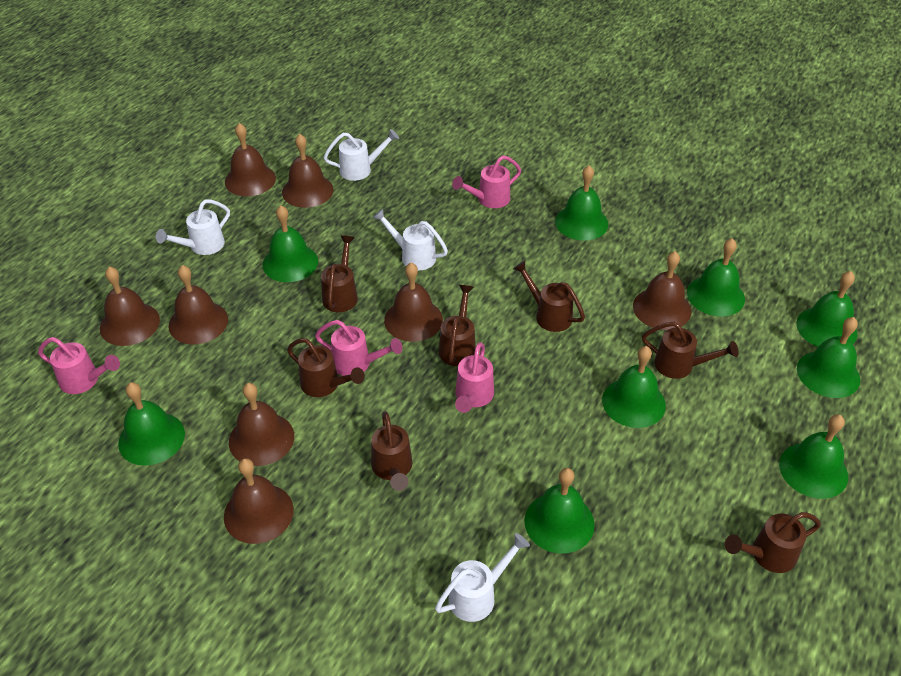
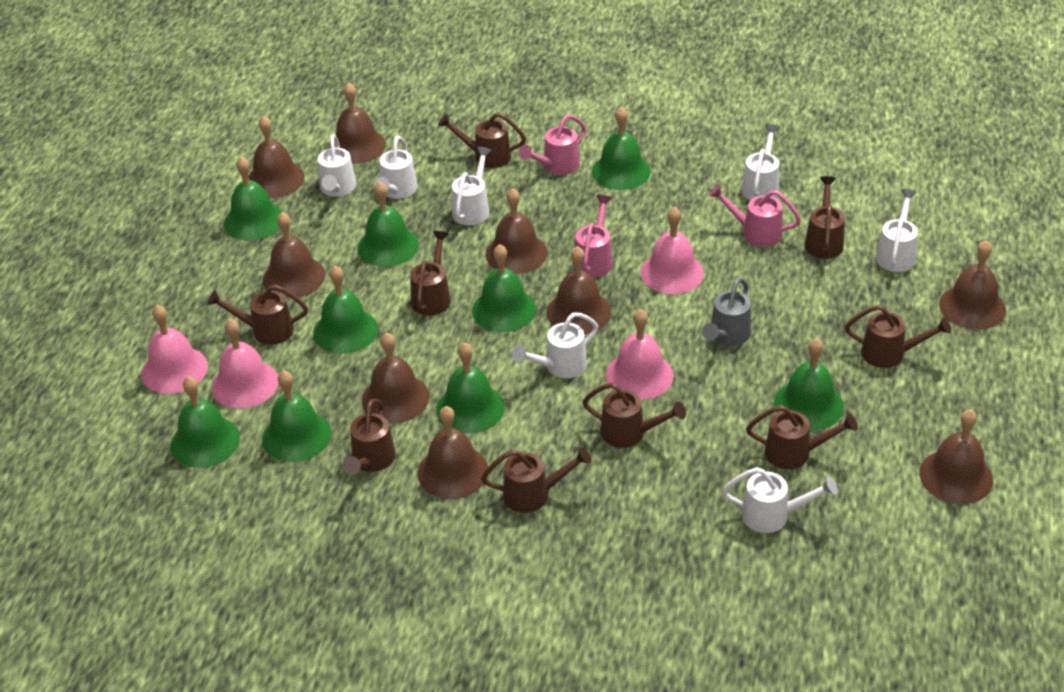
brown bell: 8 -> 9
brown watering can: 7 -> 9
grey watering can: 0 -> 1
pink bell: 0 -> 4
pink watering can: 4 -> 3
white watering can: 4 -> 7

